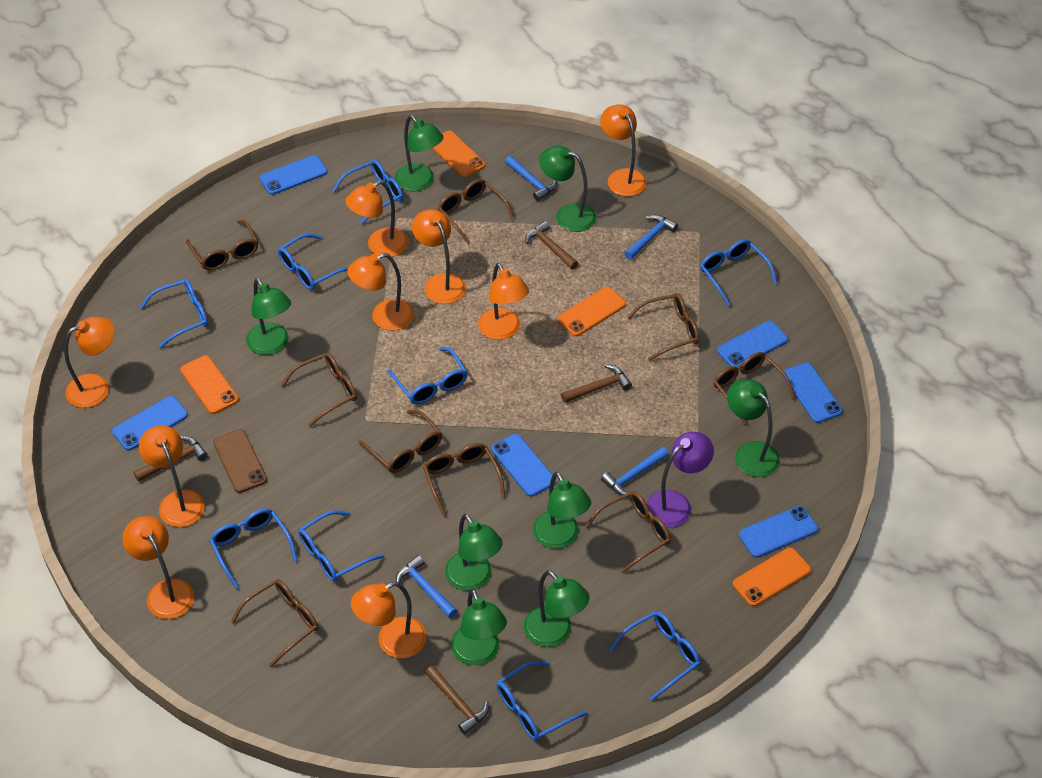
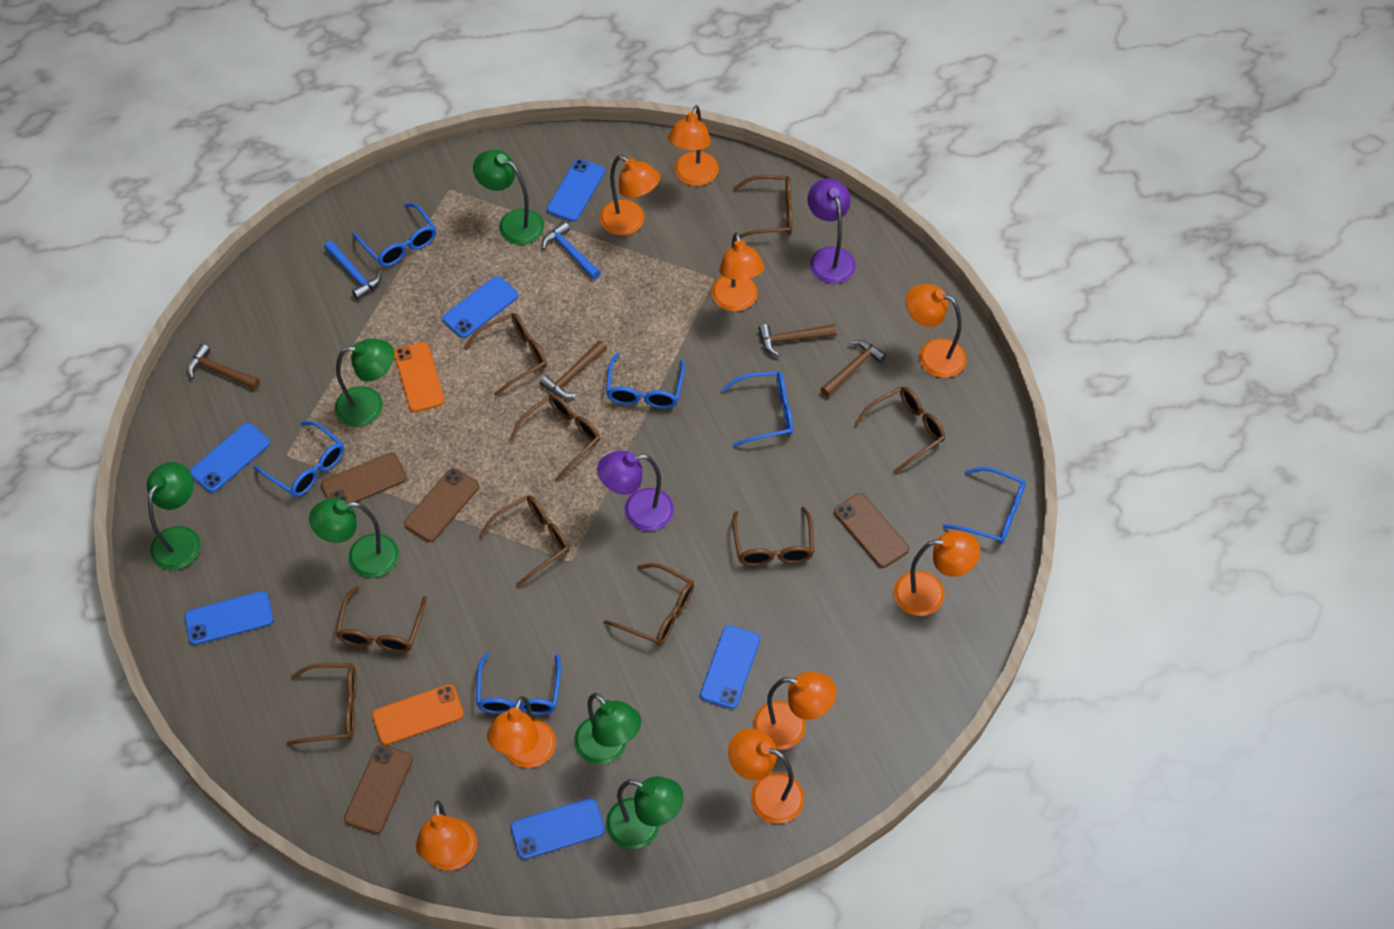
blue glasses: 9 -> 6
blue hammer: 4 -> 2
brown phone: 1 -> 4
green lamp: 8 -> 6
orange phone: 4 -> 2
purple lamp: 1 -> 2

